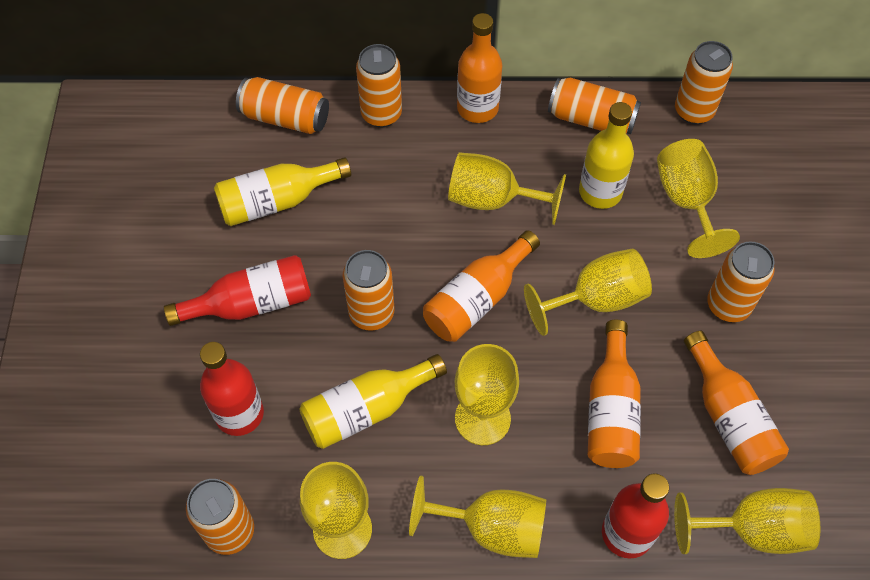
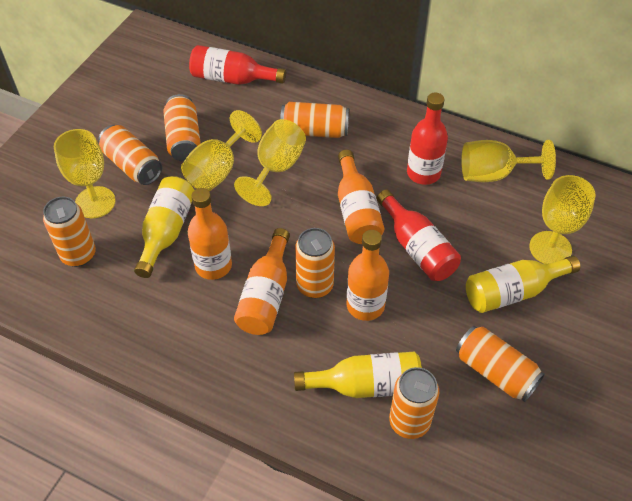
yellow goblet: 7 -> 5

